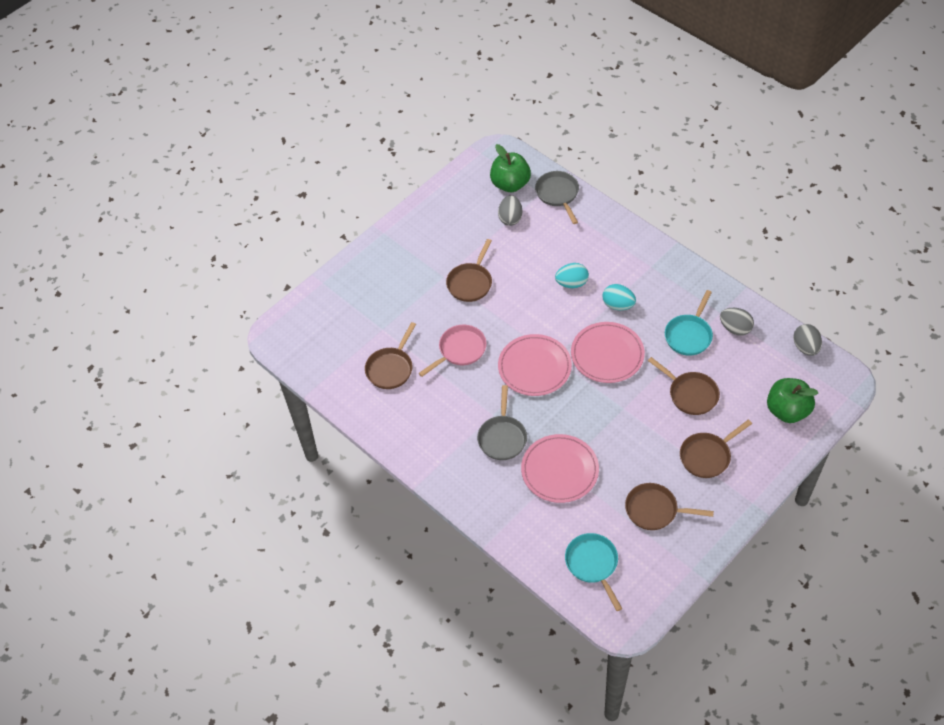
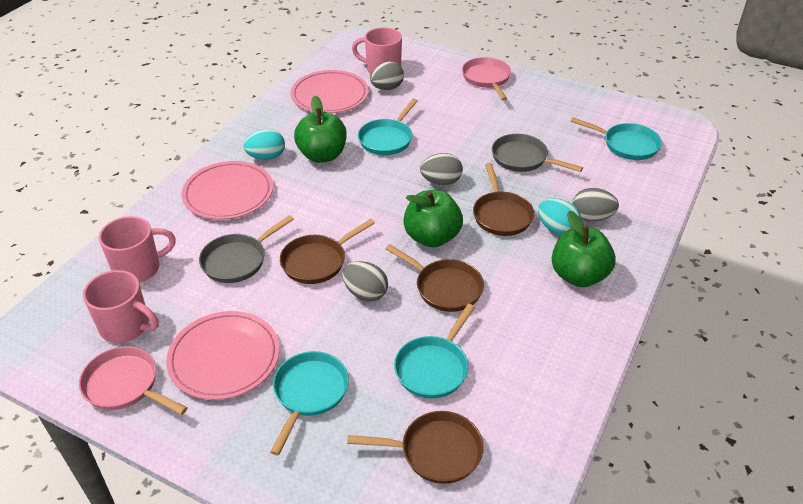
brown pan: 5 -> 4
green apple: 2 -> 3
grey egg: 3 -> 4
pink mug: 0 -> 3
pink pan: 1 -> 2
turquoise pan: 2 -> 4

